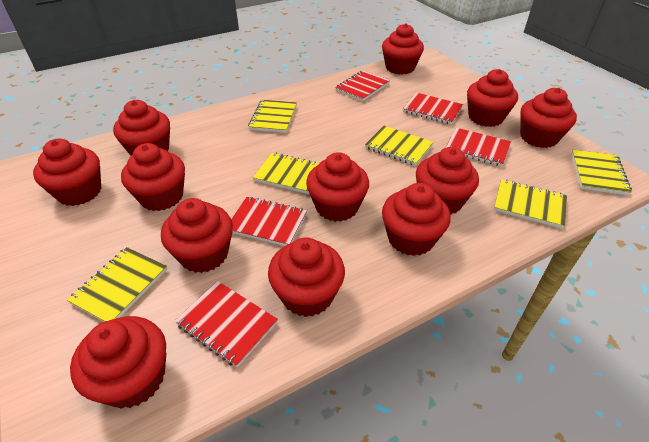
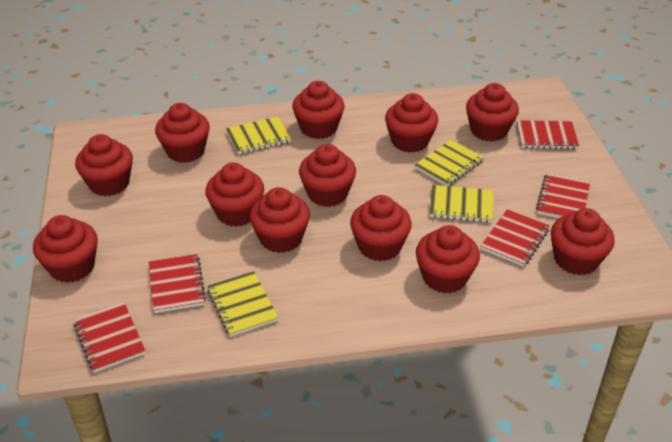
yellow notebook: 6 -> 4

